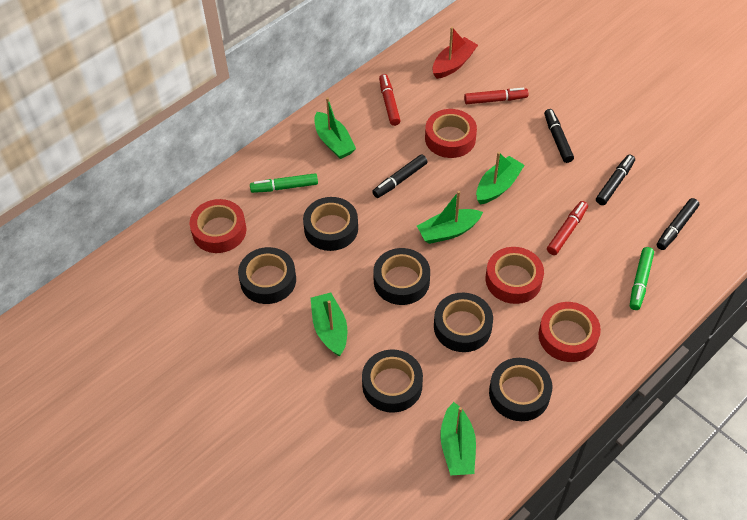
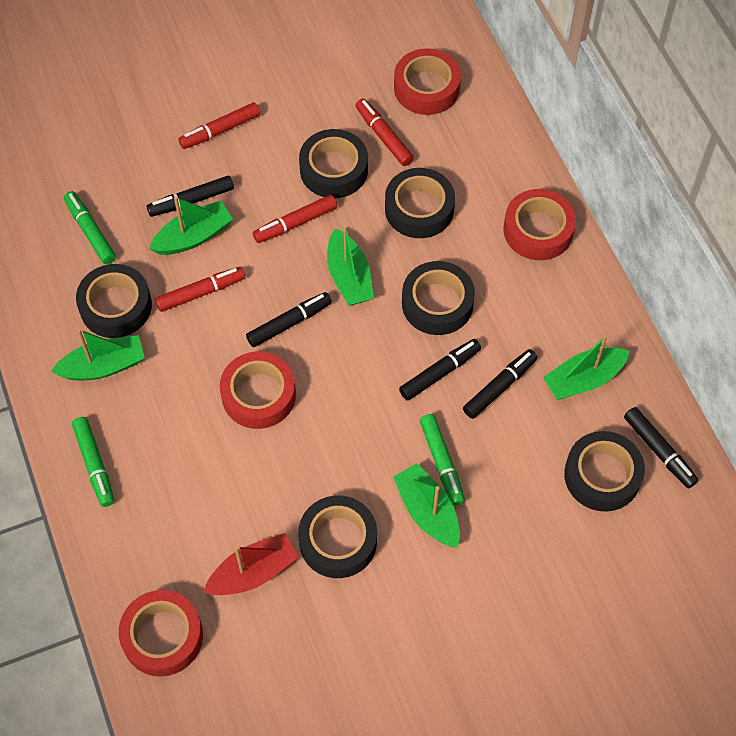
black marker: 4 -> 5
green marker: 2 -> 3
red marker: 3 -> 4

